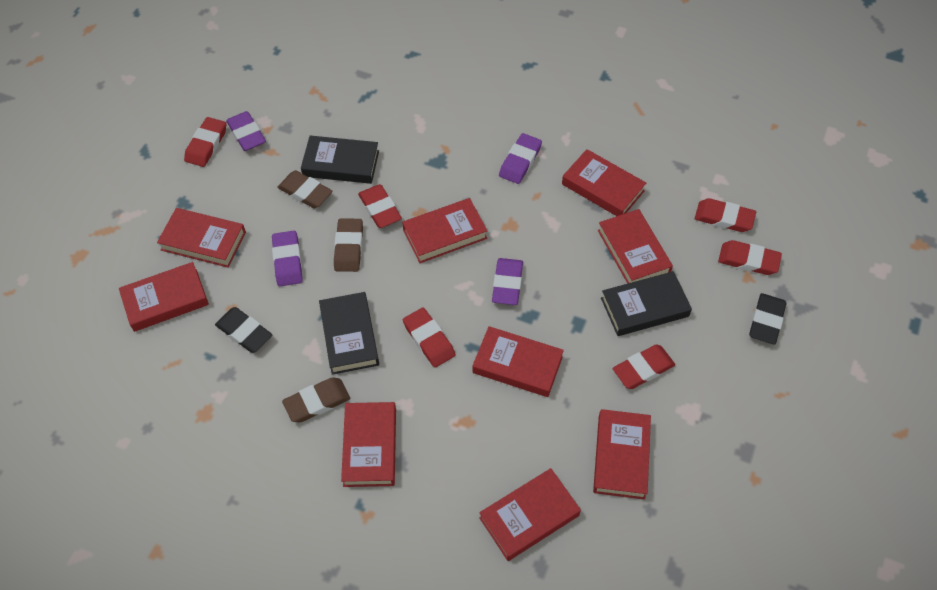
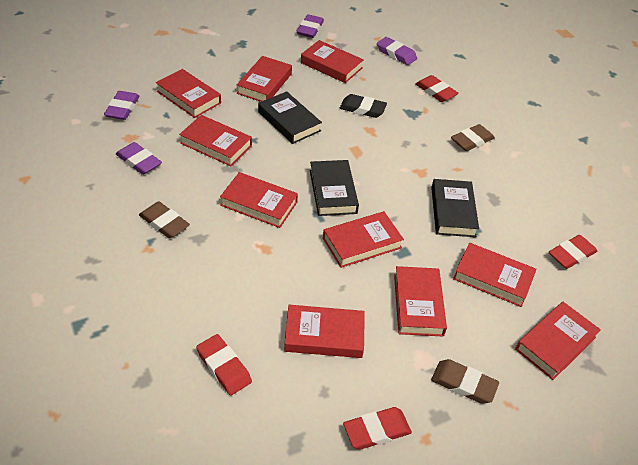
black eraser: 2 -> 1
red book: 9 -> 10
red eraser: 6 -> 4

